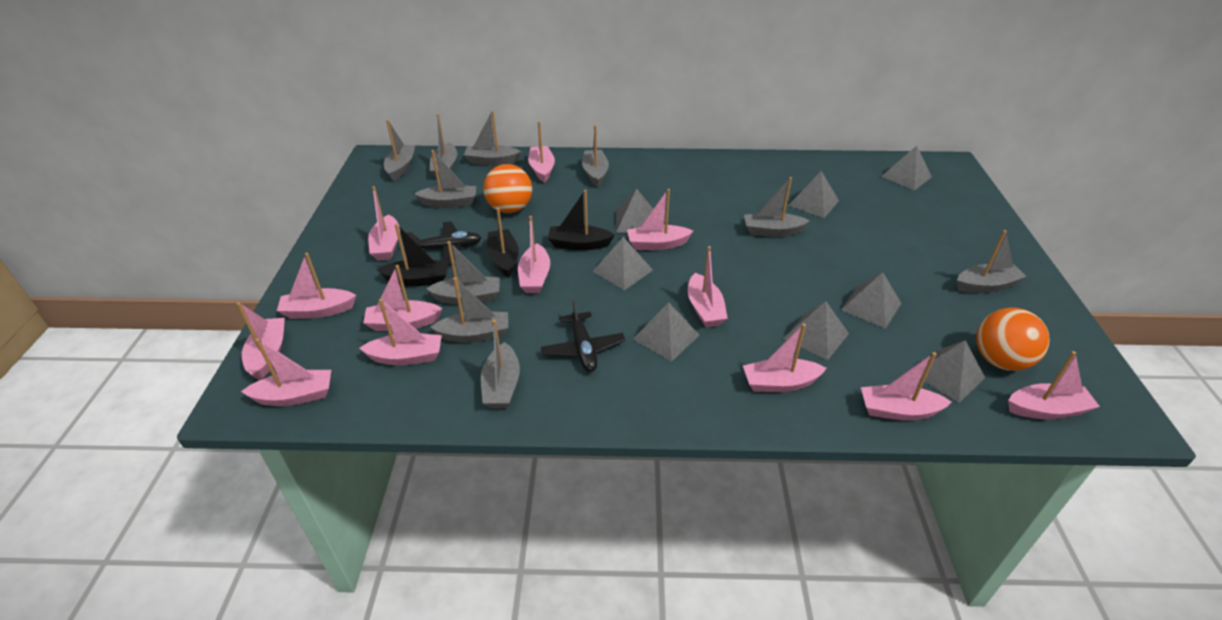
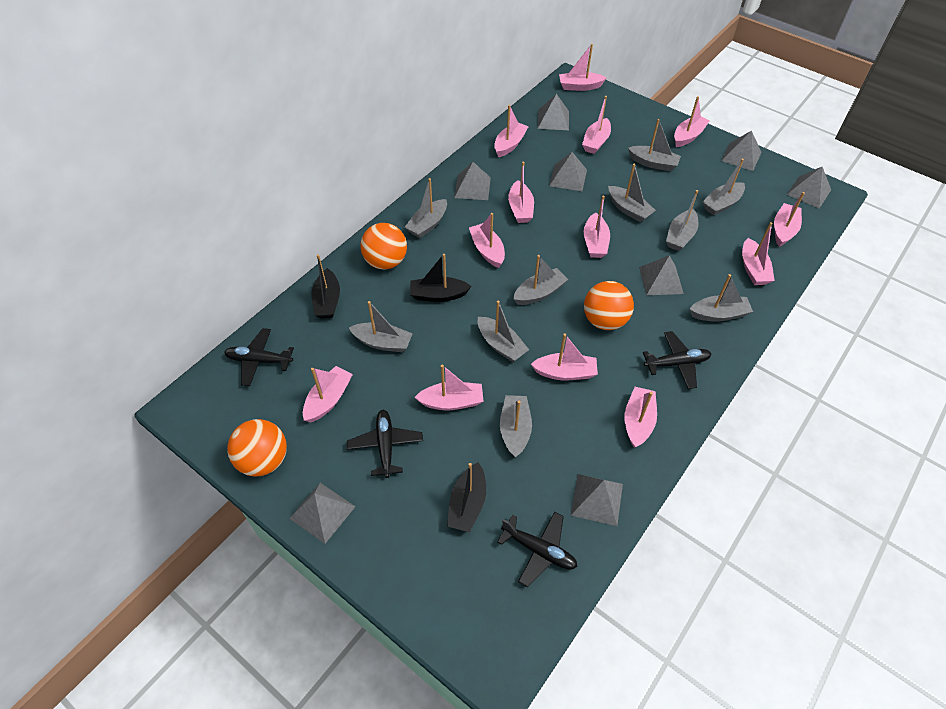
black plane: 2 -> 4
orange ball: 2 -> 3

